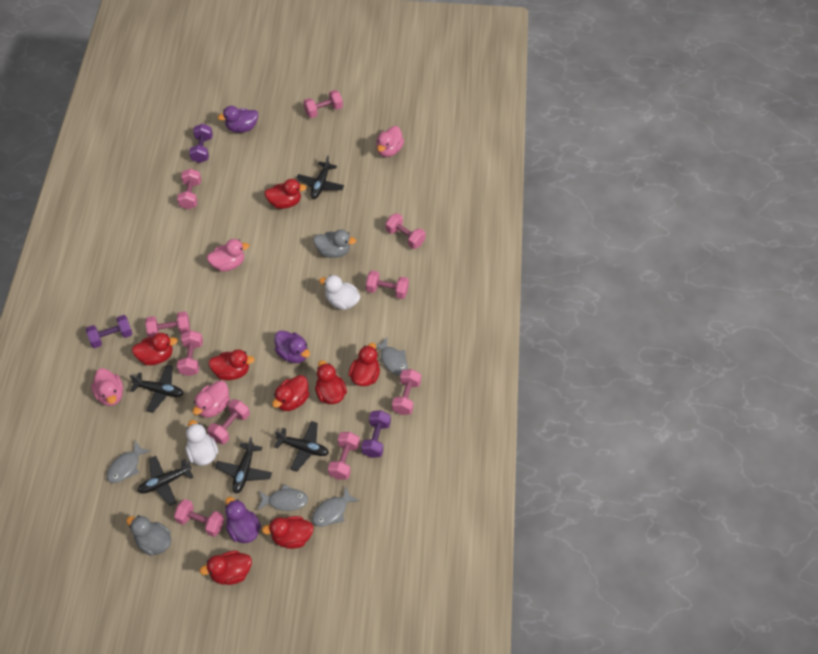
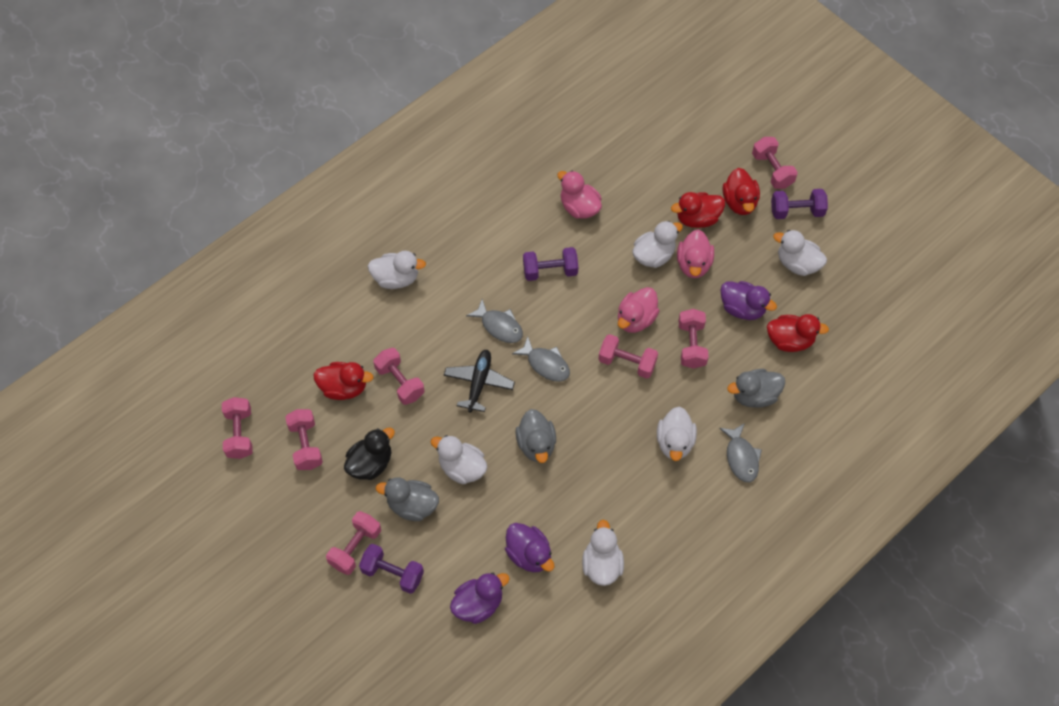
black duck: 0 -> 1
black plane: 5 -> 1
grey duck: 2 -> 3
grey fish: 4 -> 3
pink duck: 4 -> 3
pink dumbbell: 10 -> 7
red duck: 8 -> 4
white duck: 2 -> 6

